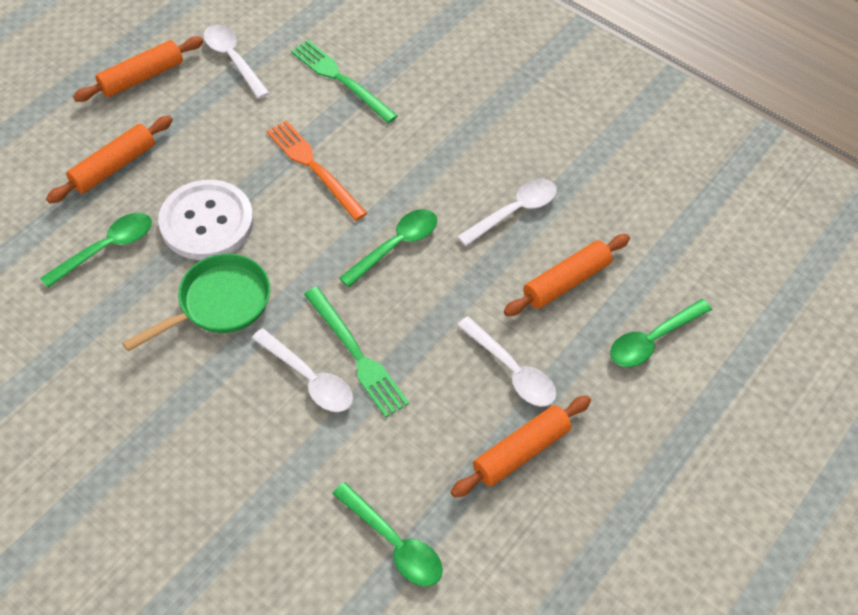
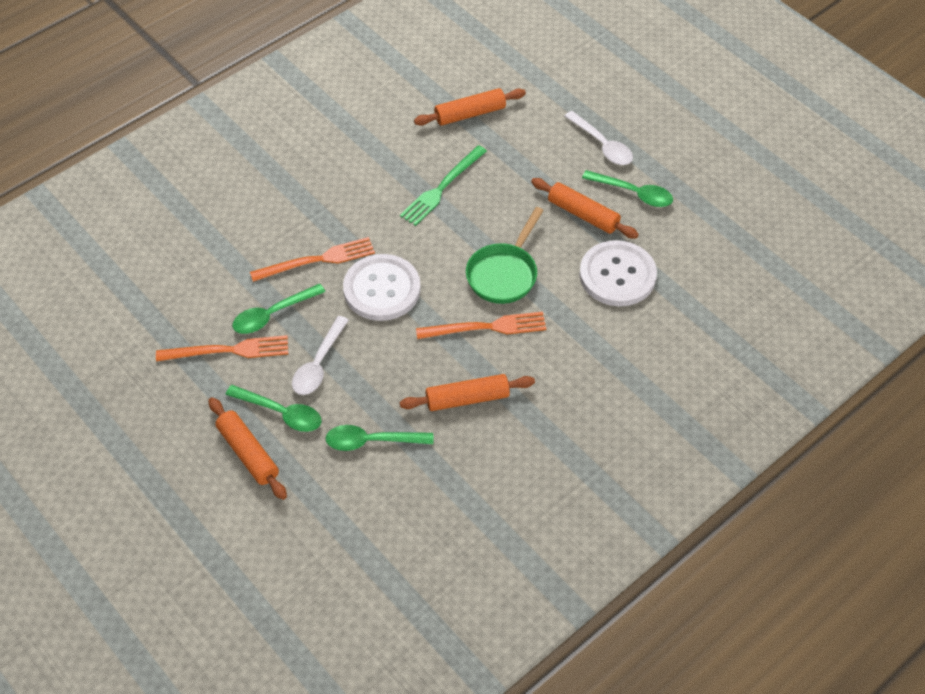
green fork: 2 -> 1
orange fork: 1 -> 3
white button: 1 -> 2
white spoon: 4 -> 2

